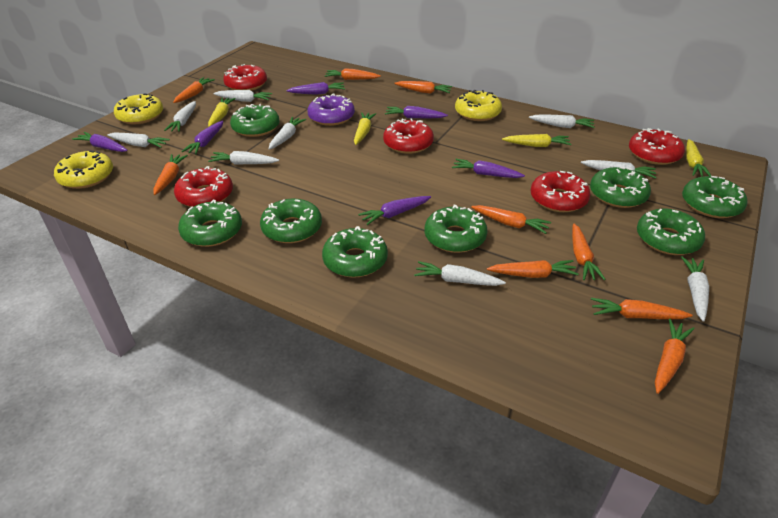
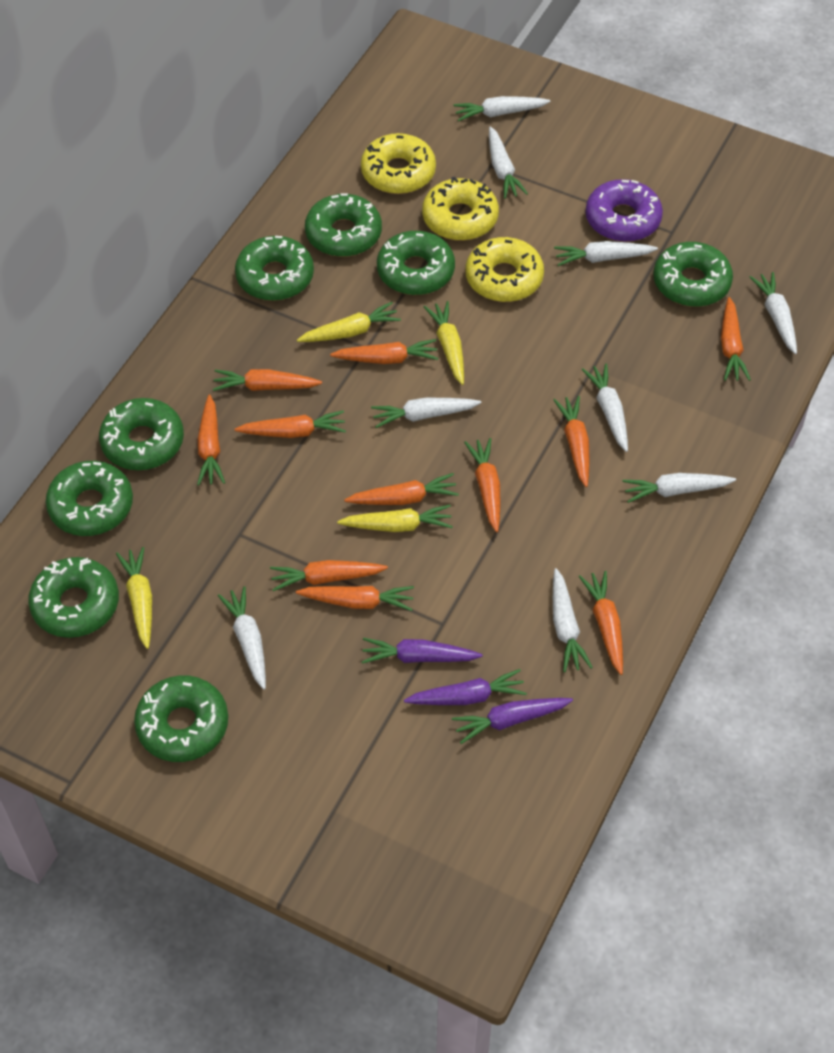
orange carrot: 9 -> 11
purple carrot: 6 -> 3
red donut: 5 -> 0

